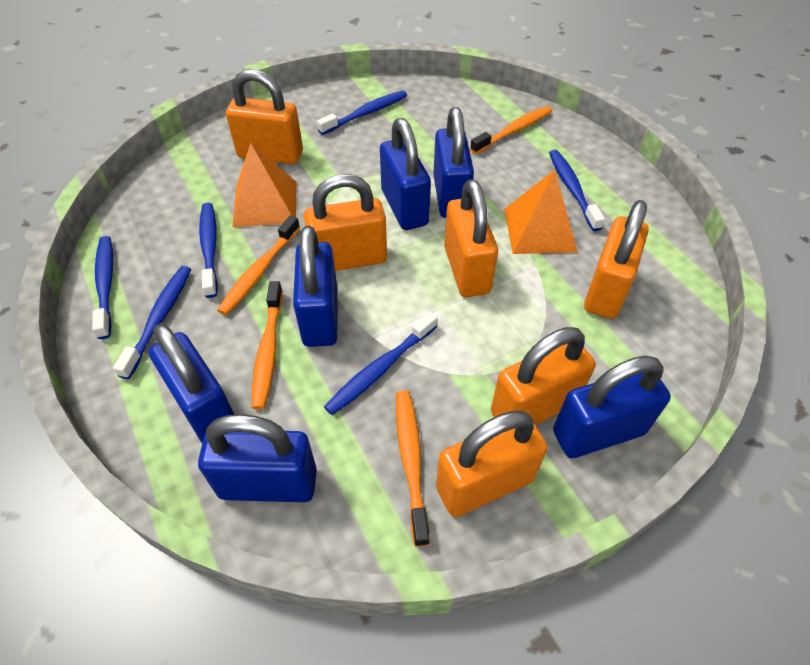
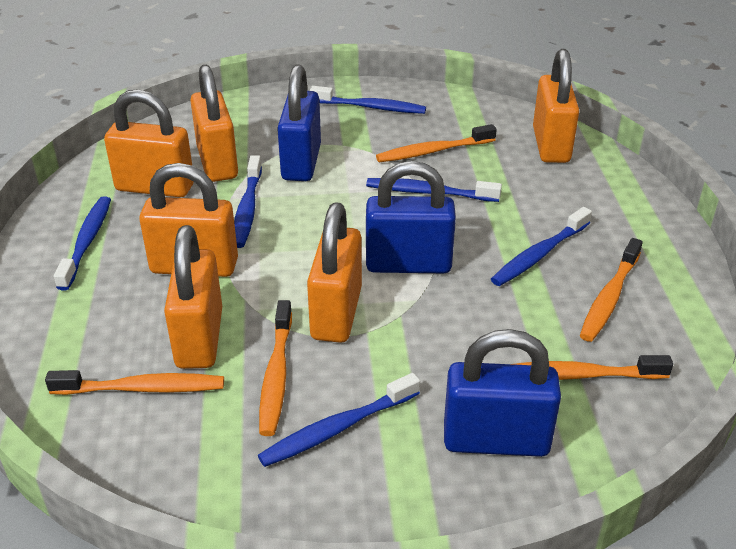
blue padlock: 6 -> 3
orange pyramid: 2 -> 0
orange toothbrush: 4 -> 5

